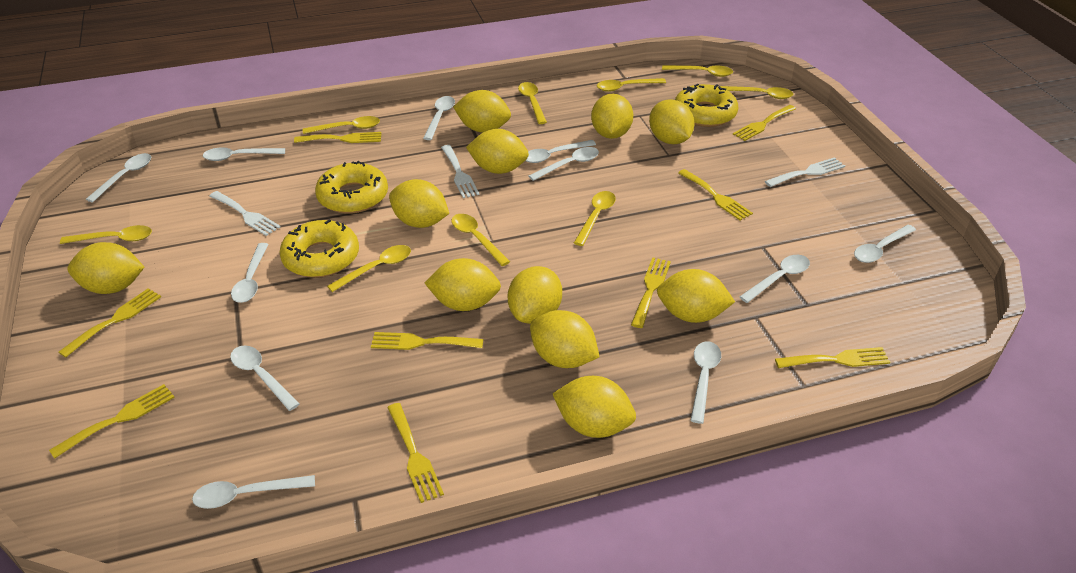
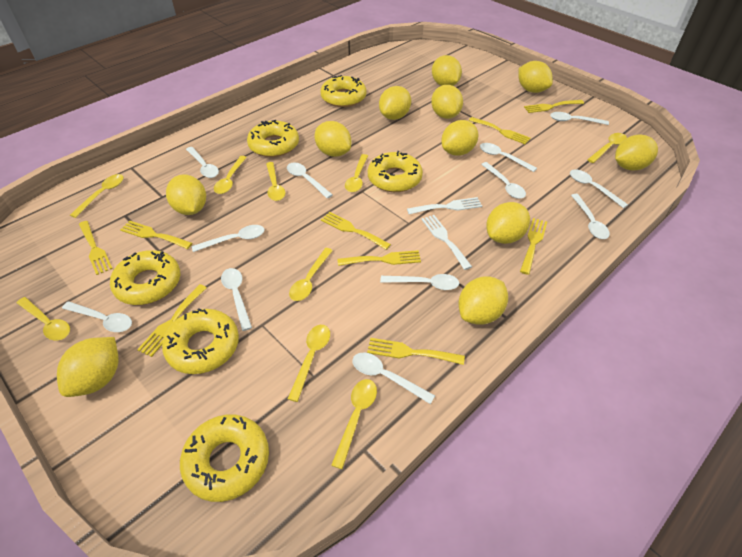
white fork: 3 -> 2
white spoon: 11 -> 12
yellow donut: 3 -> 6

